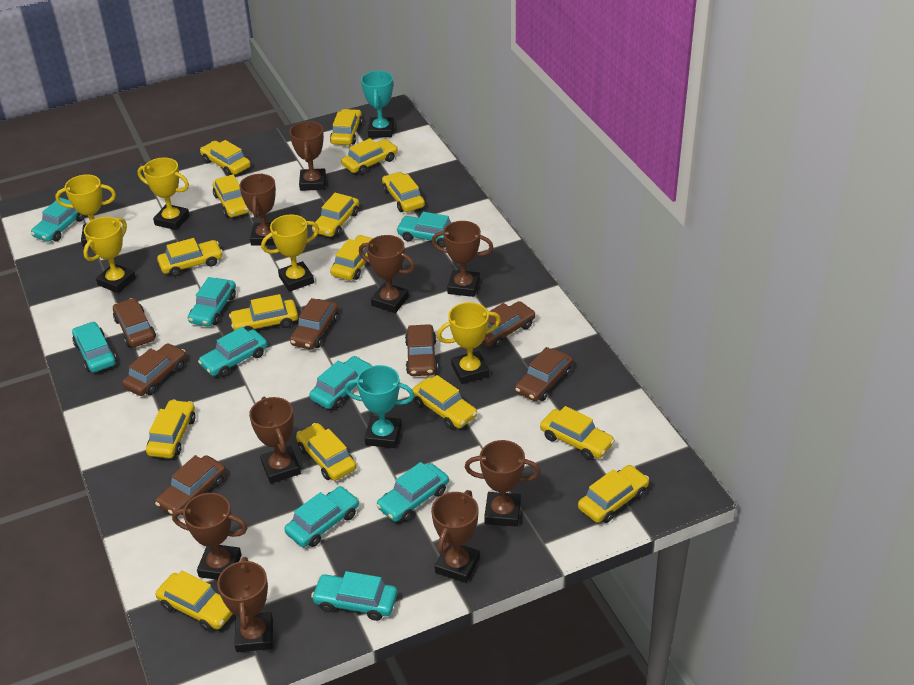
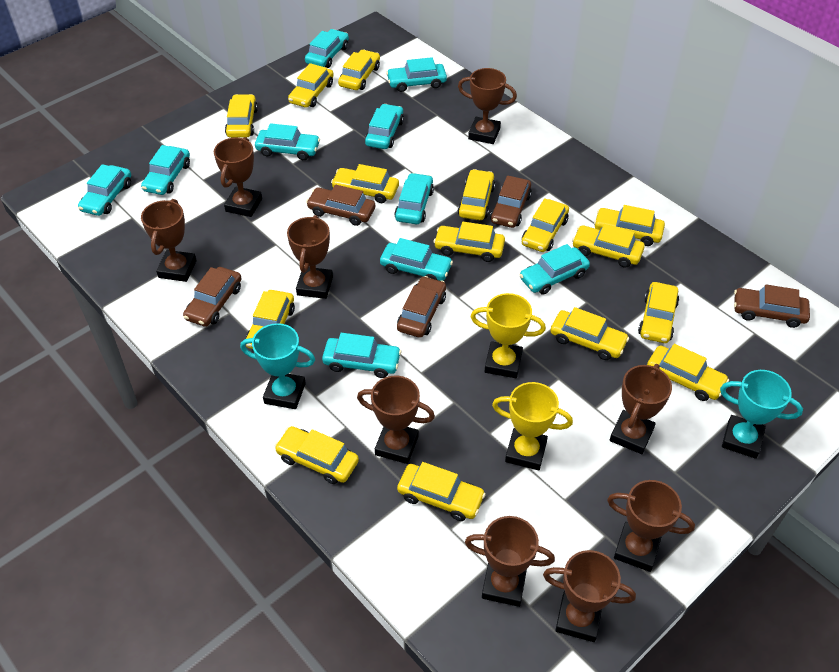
brown car: 7 -> 5
turquoise car: 9 -> 10
yellow trophy: 5 -> 2

